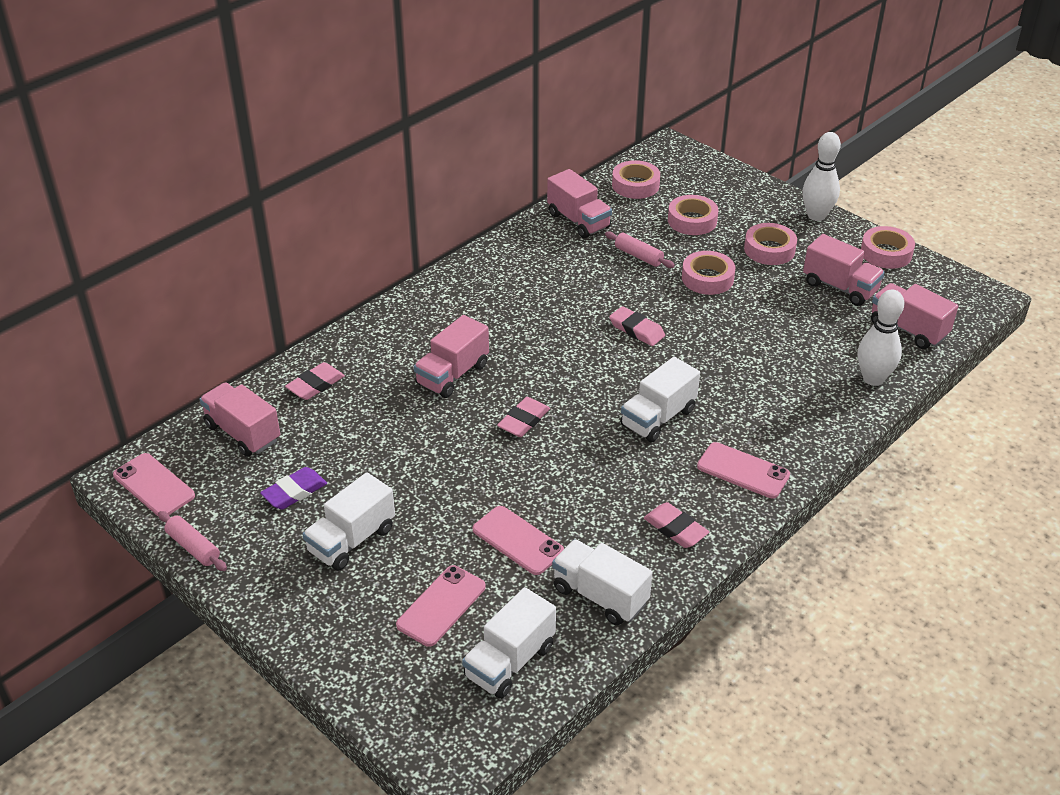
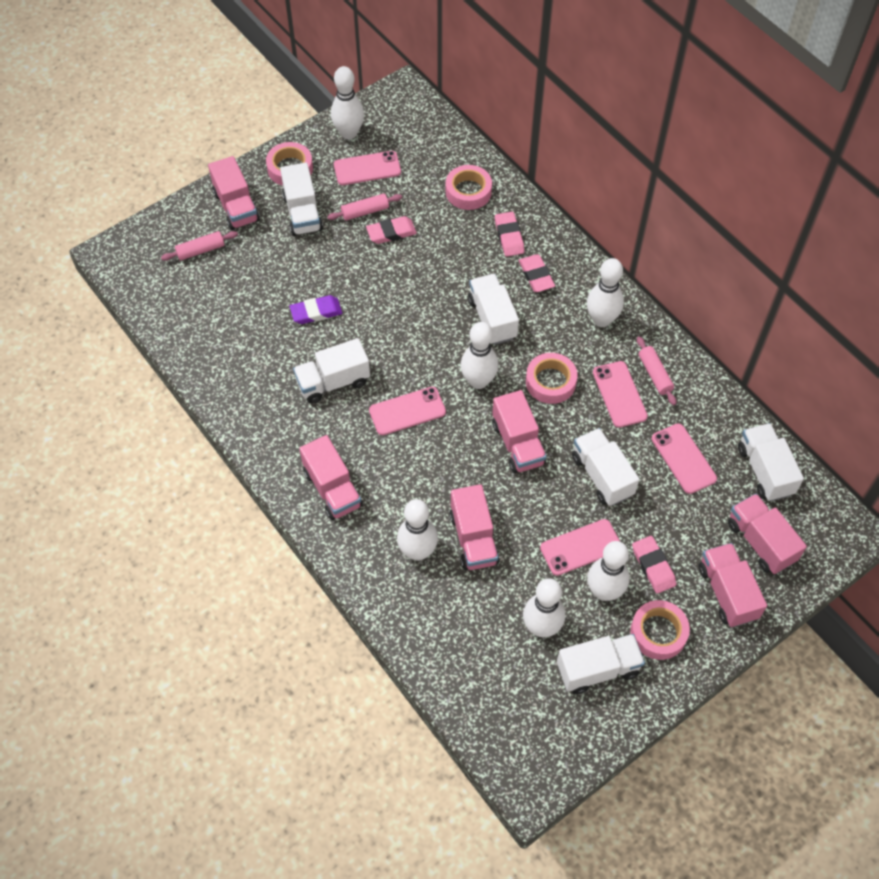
pink phone: 4 -> 5
pink rolling pin: 2 -> 3
pink tape: 5 -> 4
pink truck: 5 -> 6
white bowling pin: 2 -> 6
white truck: 4 -> 6

